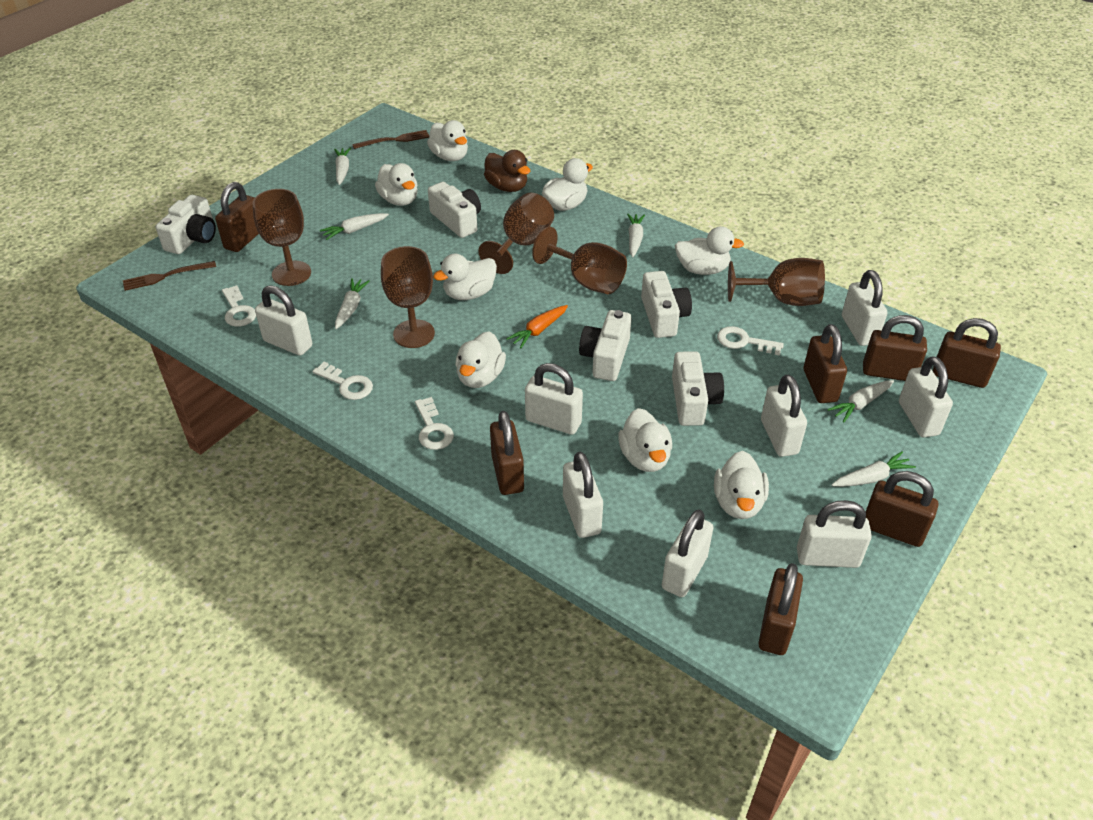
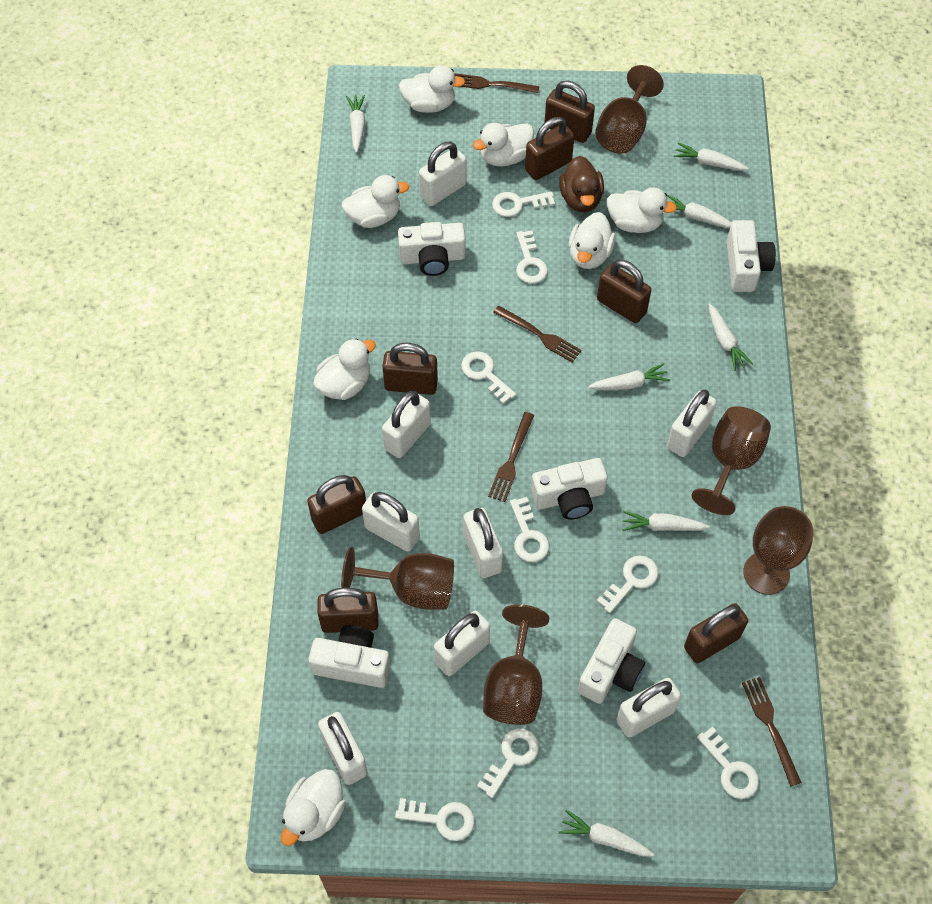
brown fork: 2 -> 4
orange carrot: 1 -> 0
white carrot: 6 -> 7
white duck: 8 -> 7
white key: 4 -> 8

